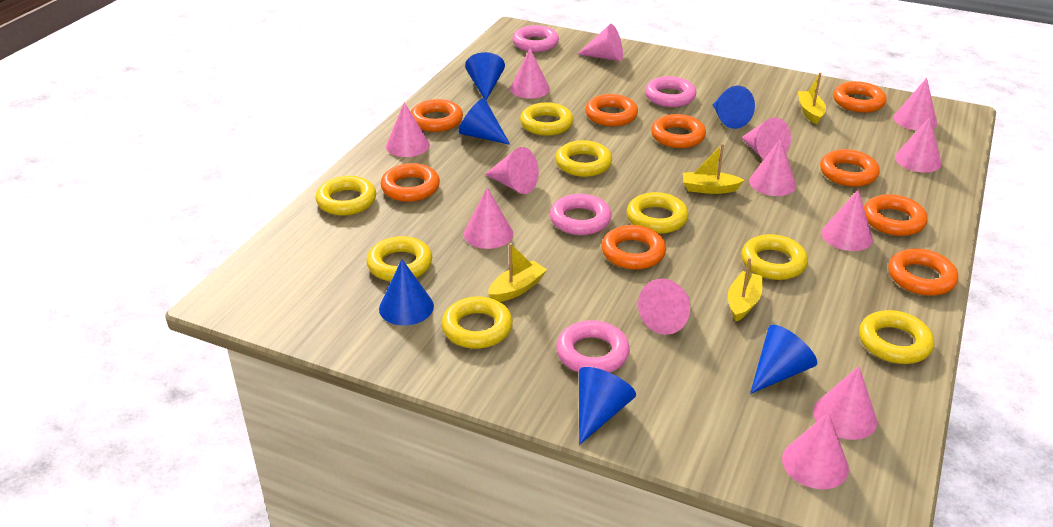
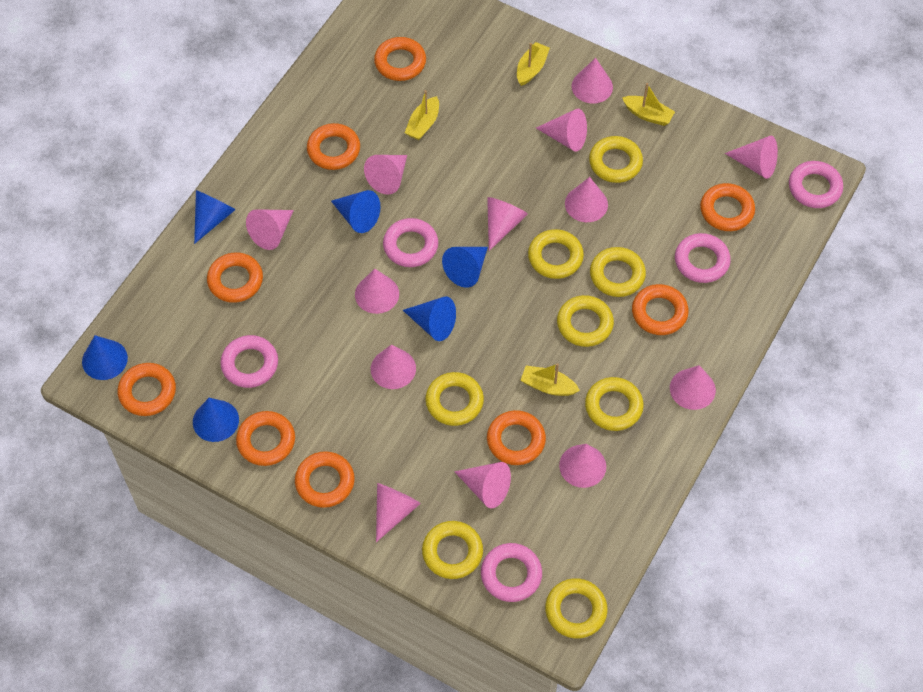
pink ring: 4 -> 5

